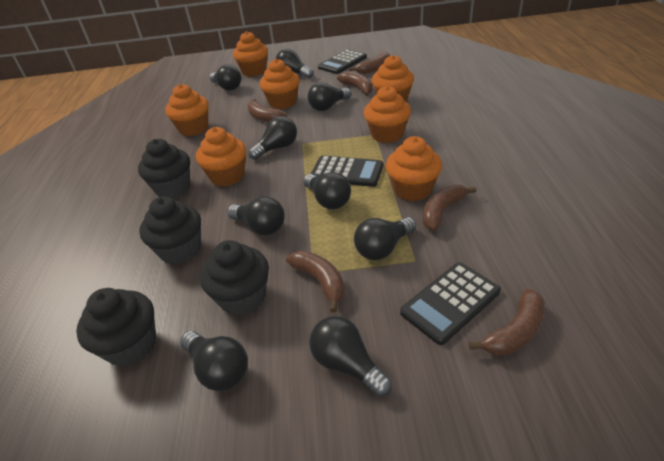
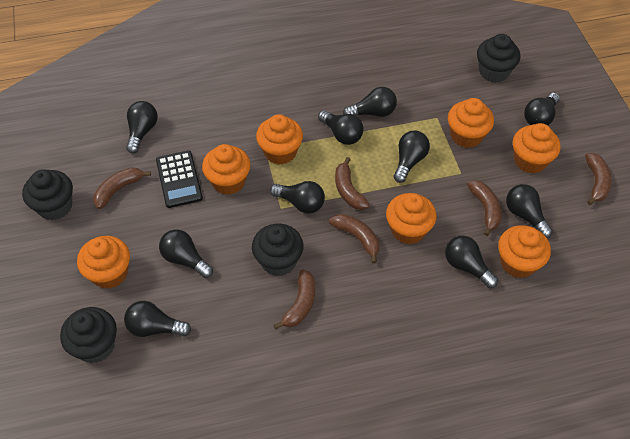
black calculator: 3 -> 1
black light bulb: 9 -> 10

